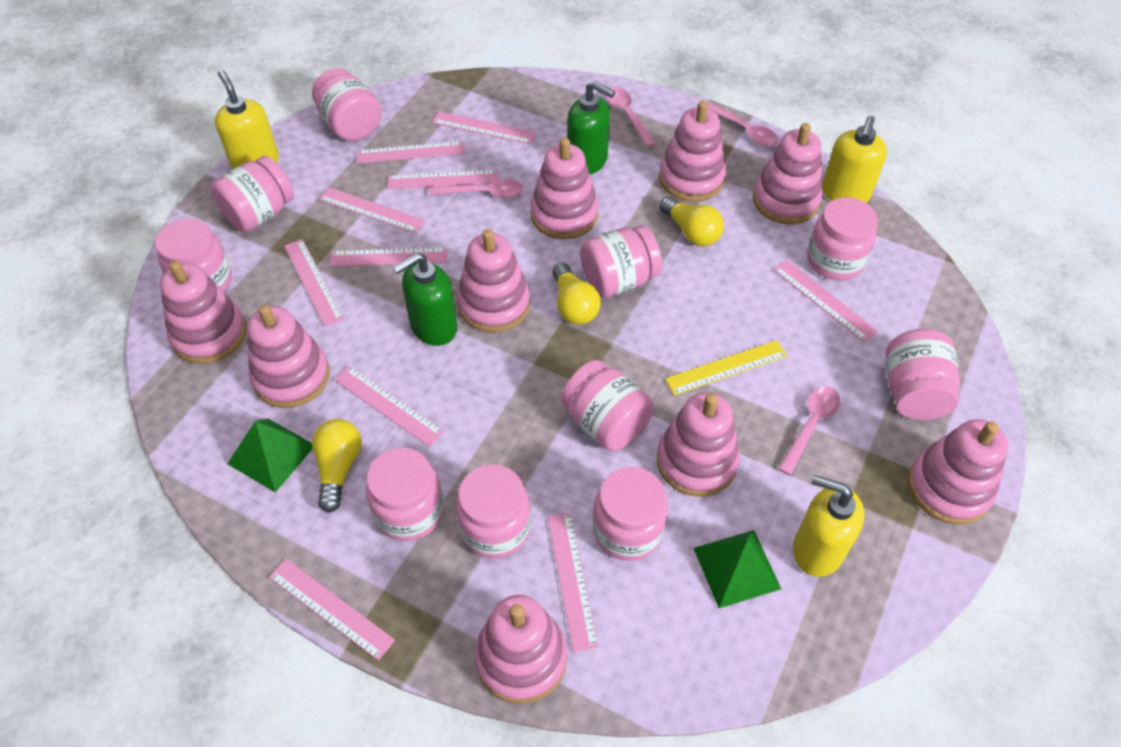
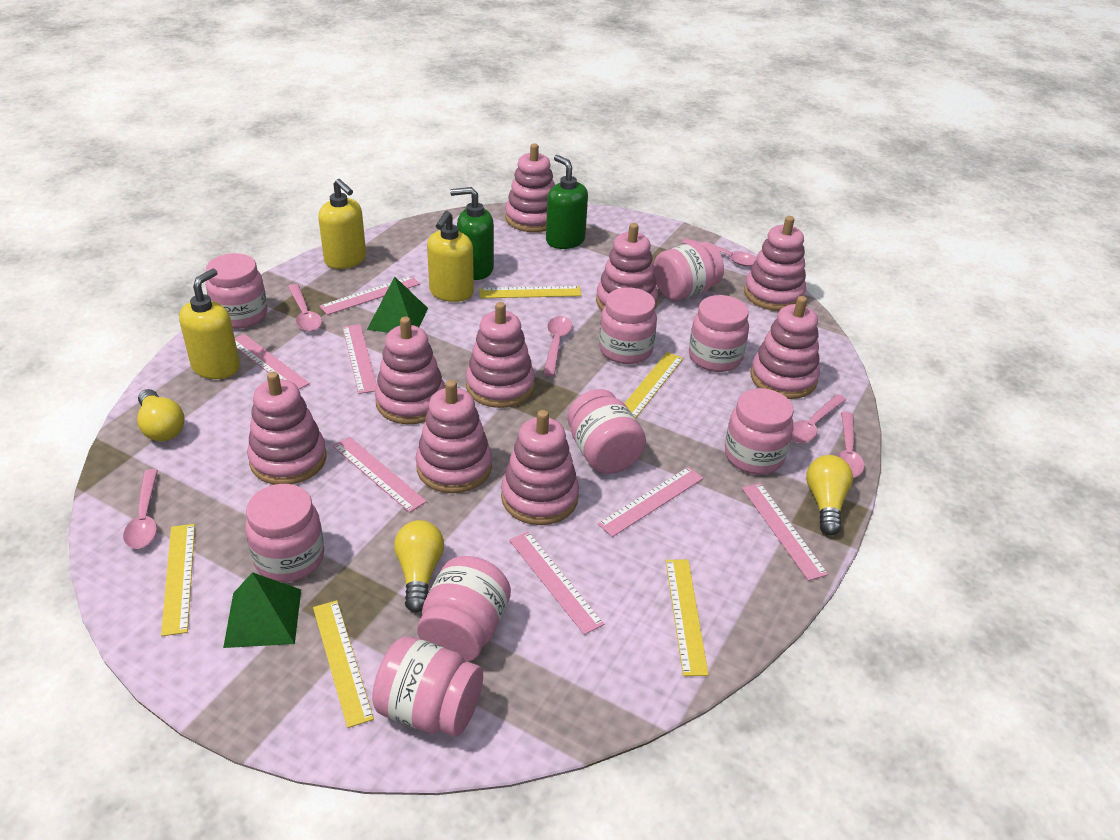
pink jar: 10 -> 9
pink ruler: 10 -> 7
pink spoon: 4 -> 6
yellow ruler: 1 -> 5

